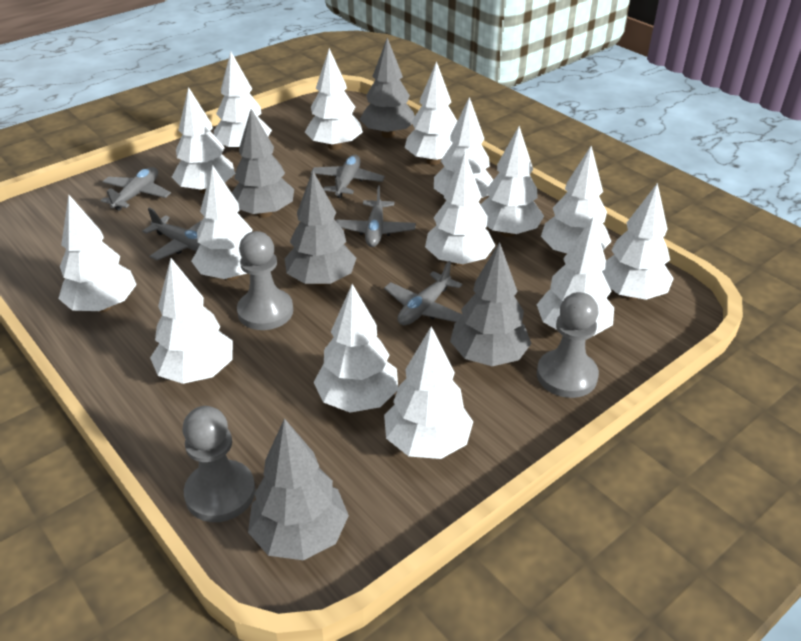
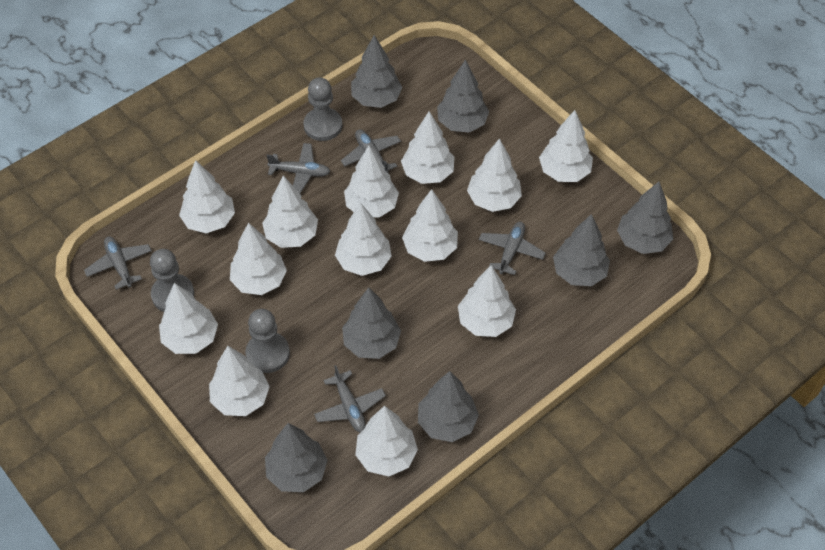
grey tree: 5 -> 7
white tree: 15 -> 13

